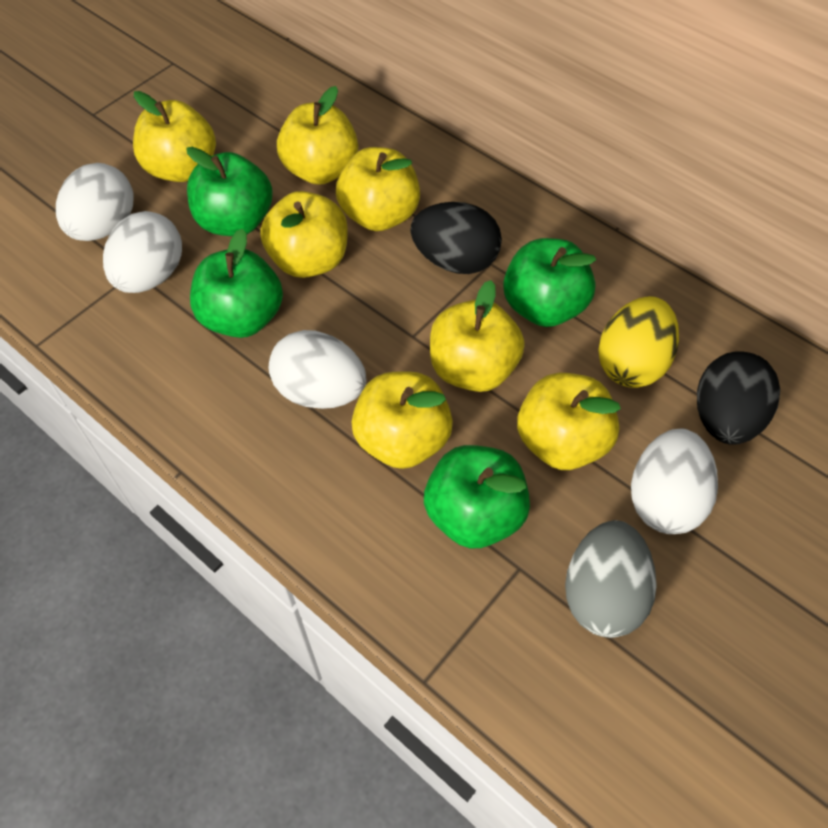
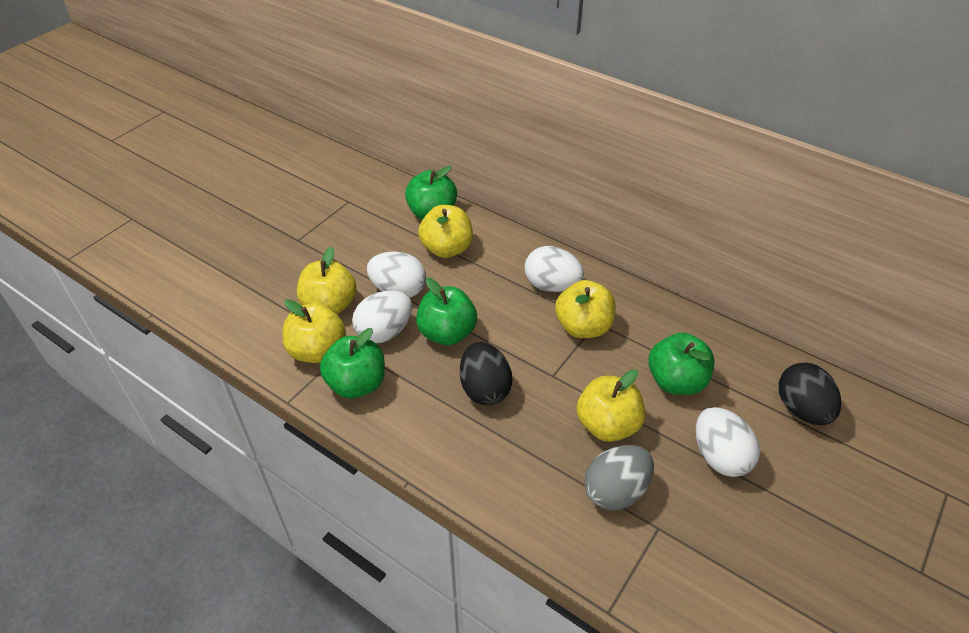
yellow apple: 7 -> 5
yellow egg: 1 -> 0

